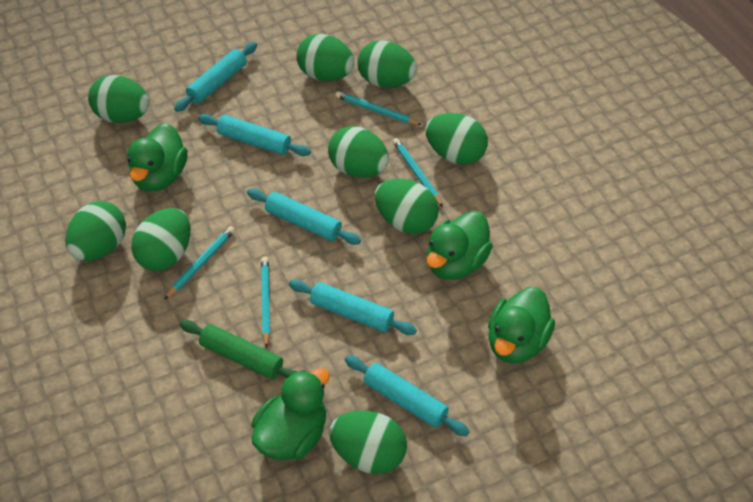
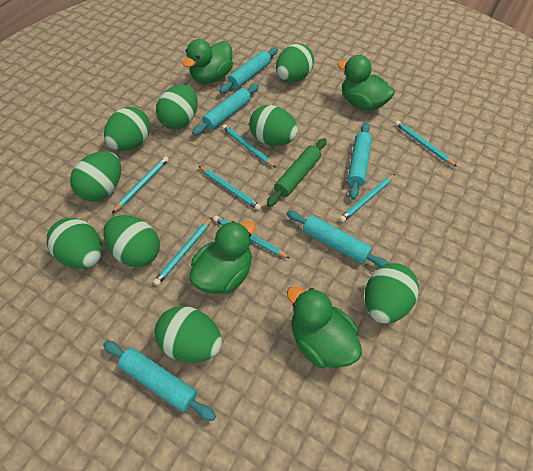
turquoise pencil: 4 -> 7

